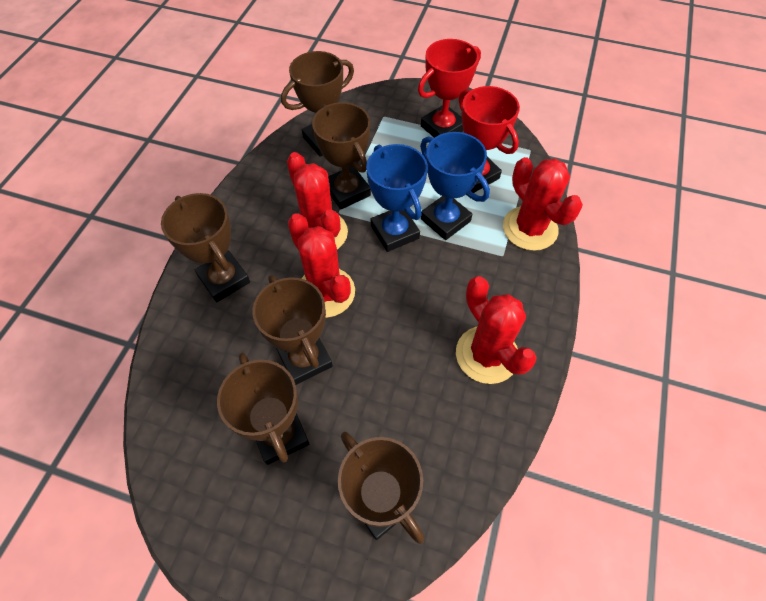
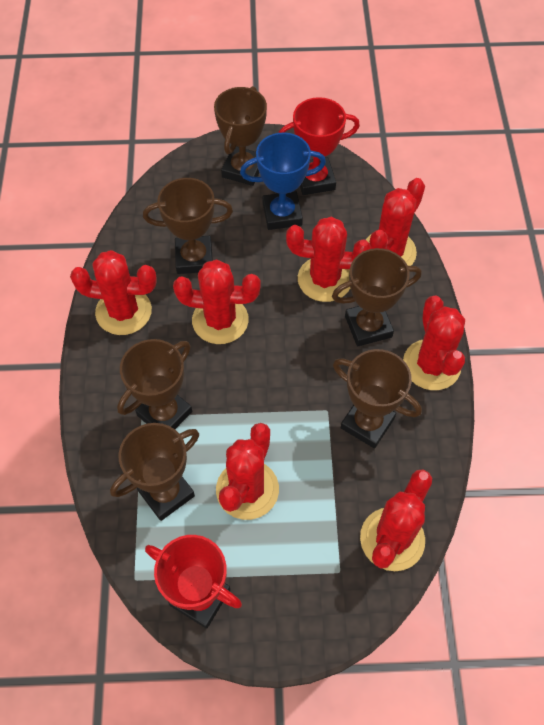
blue trophy: 2 -> 1
red cactus: 4 -> 7

